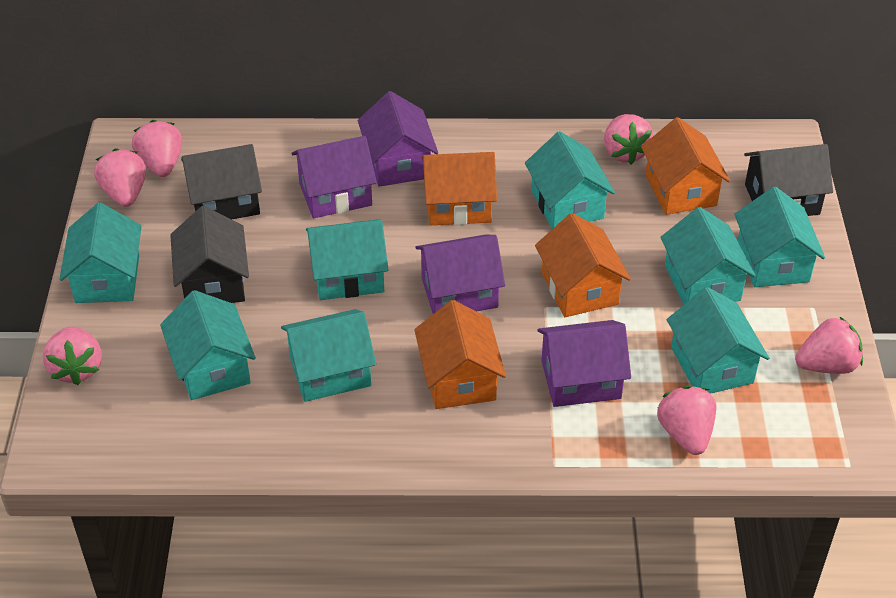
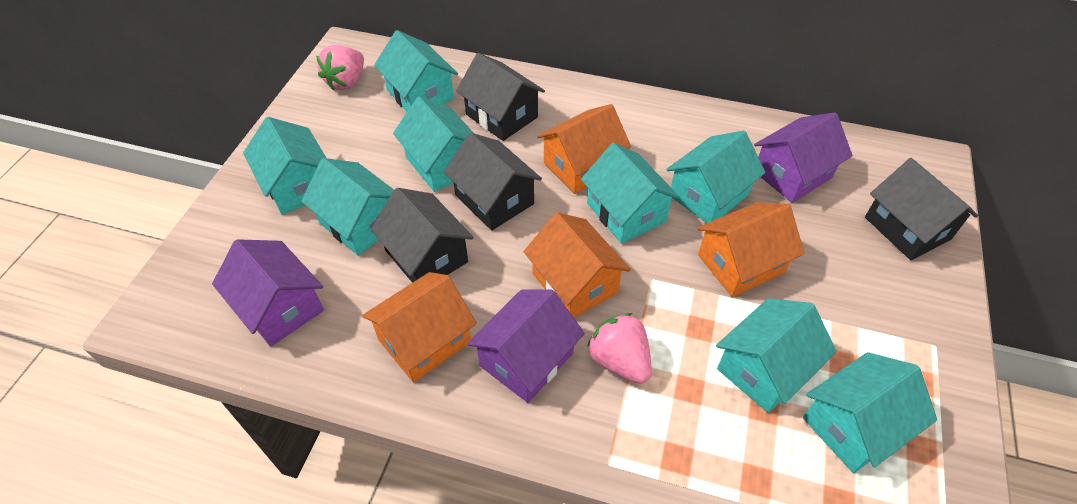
black house: 3 -> 4
pink strawberry: 6 -> 2
purple house: 4 -> 3

